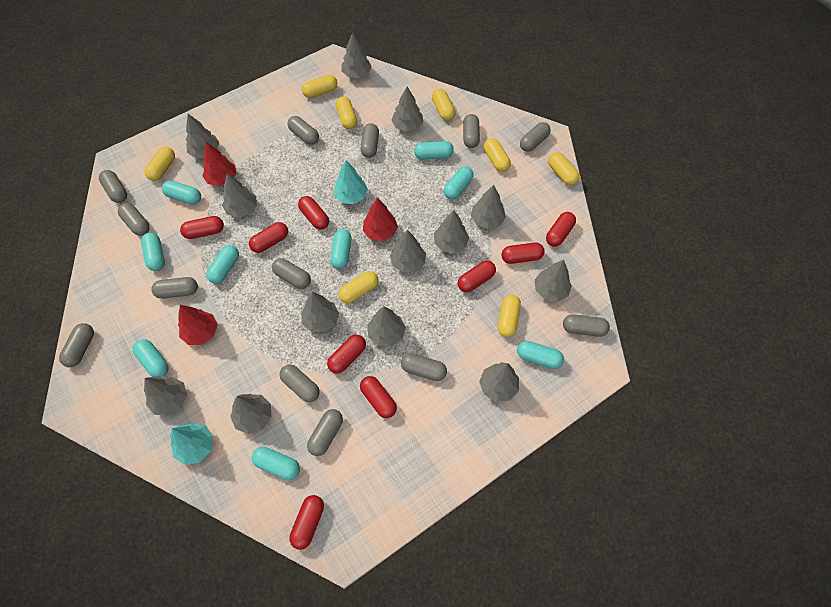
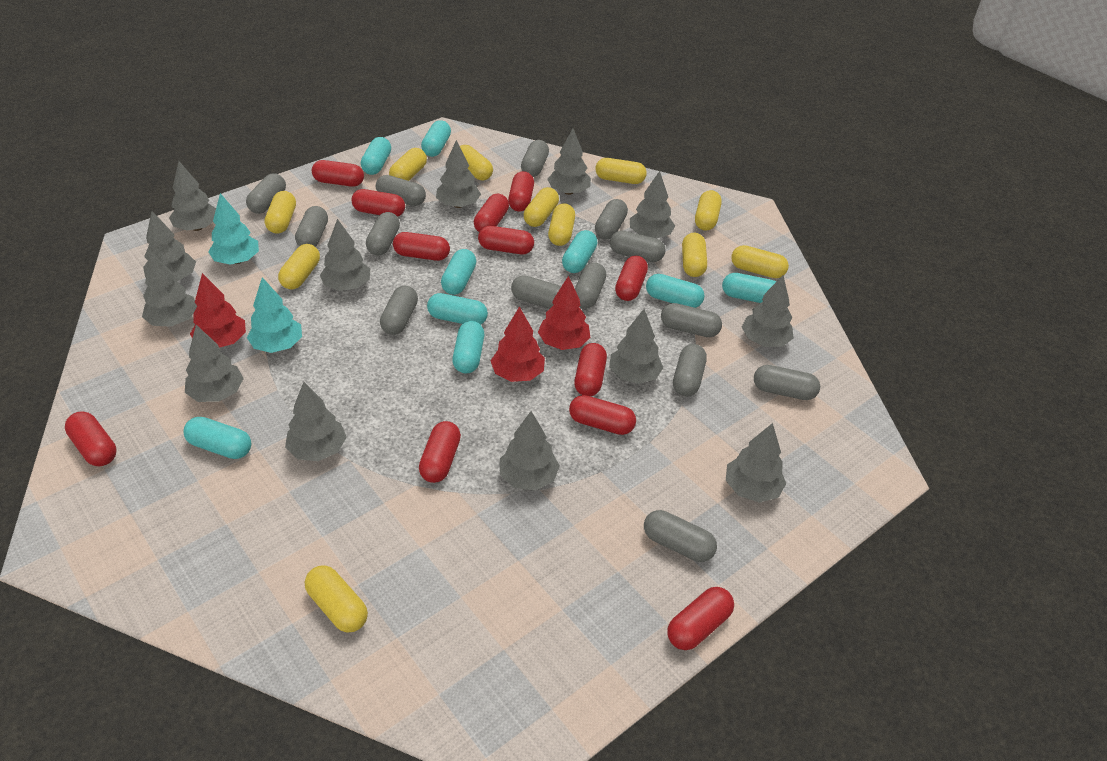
grey capsule: 13 -> 14
red capsule: 9 -> 12
yellow capsule: 8 -> 11

